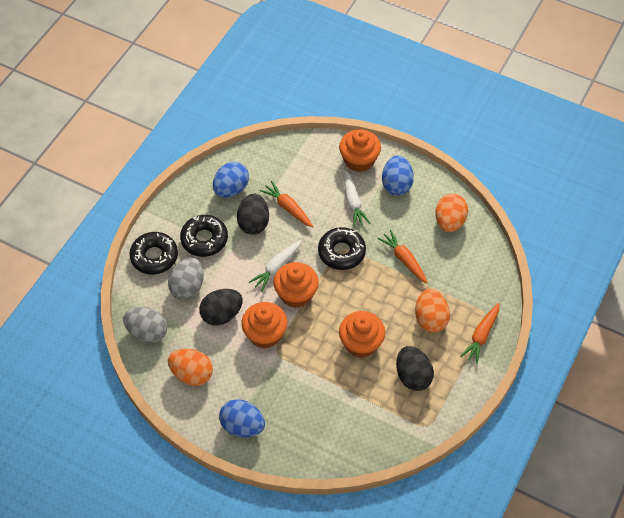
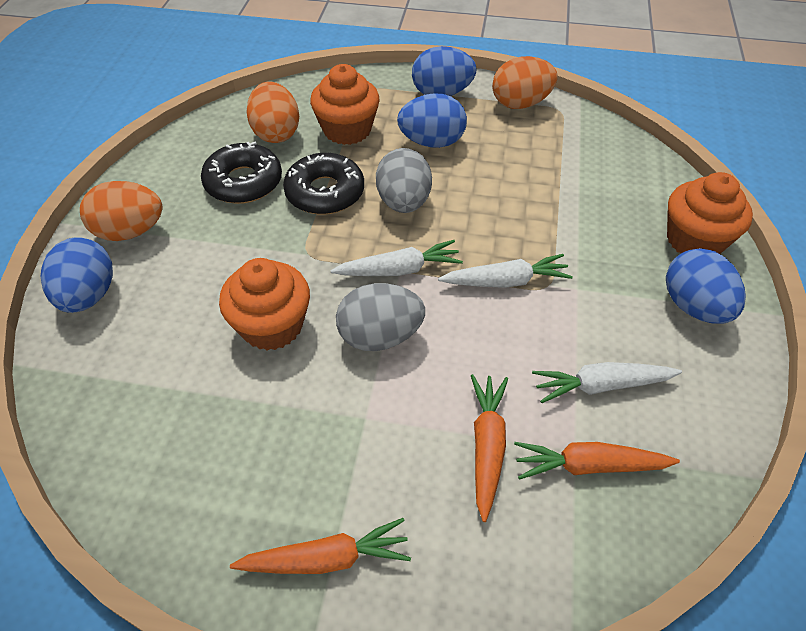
black donut: 3 -> 2
black egg: 3 -> 0
blue egg: 3 -> 4
orange cupcake: 4 -> 3
white carrot: 2 -> 3

